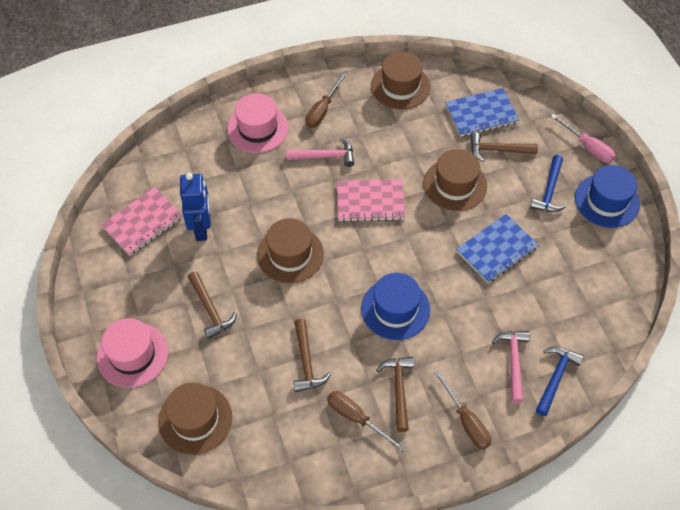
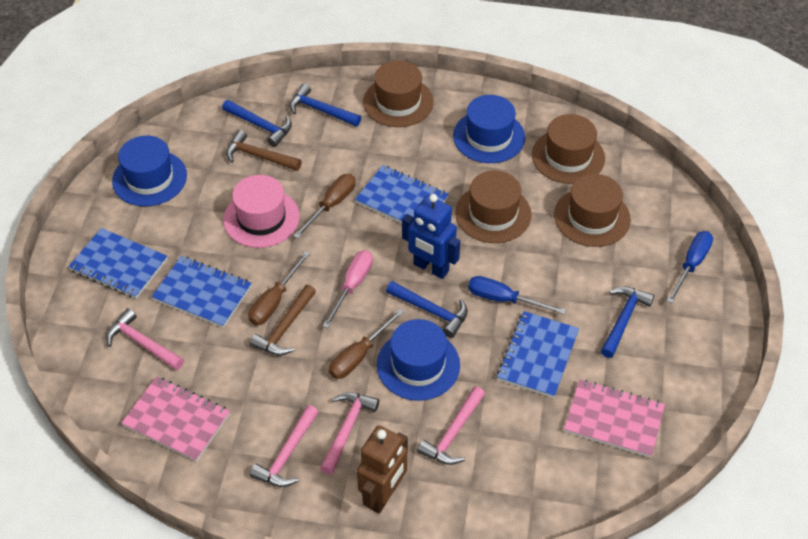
blue hammer: 2 -> 4
blue hat: 2 -> 3
blue notebook: 2 -> 4
blue screwdriver: 0 -> 2
brown hammer: 4 -> 2
brown robot: 0 -> 1
pink hammer: 2 -> 4
pink hat: 2 -> 1

